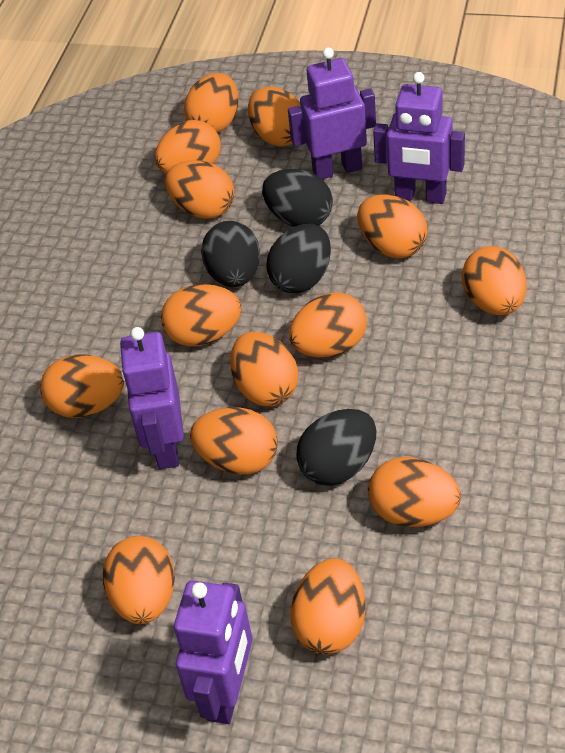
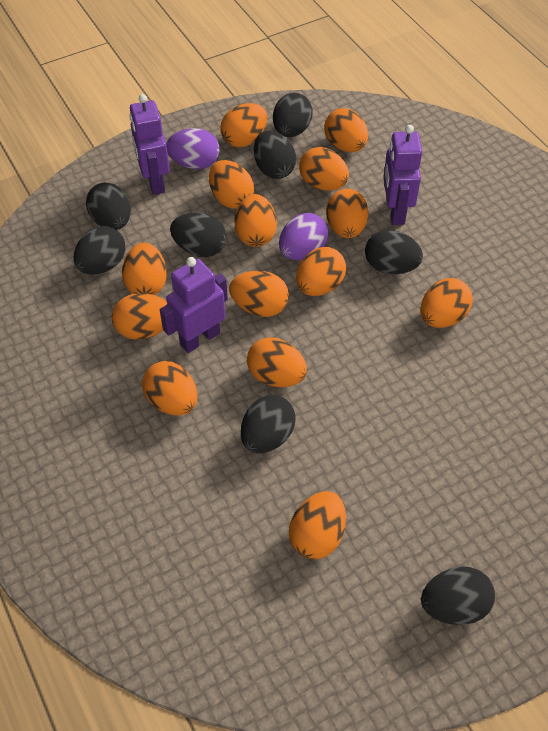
black egg: 4 -> 8
purple egg: 0 -> 2
purple robot: 4 -> 3

